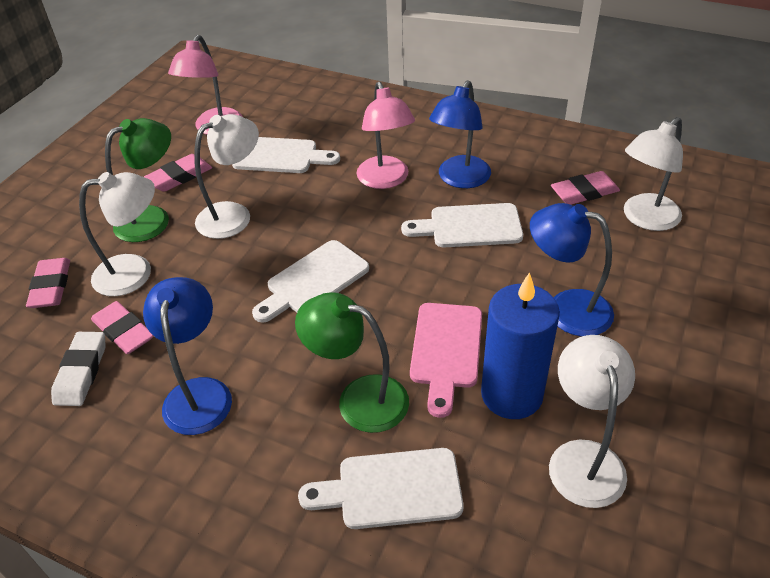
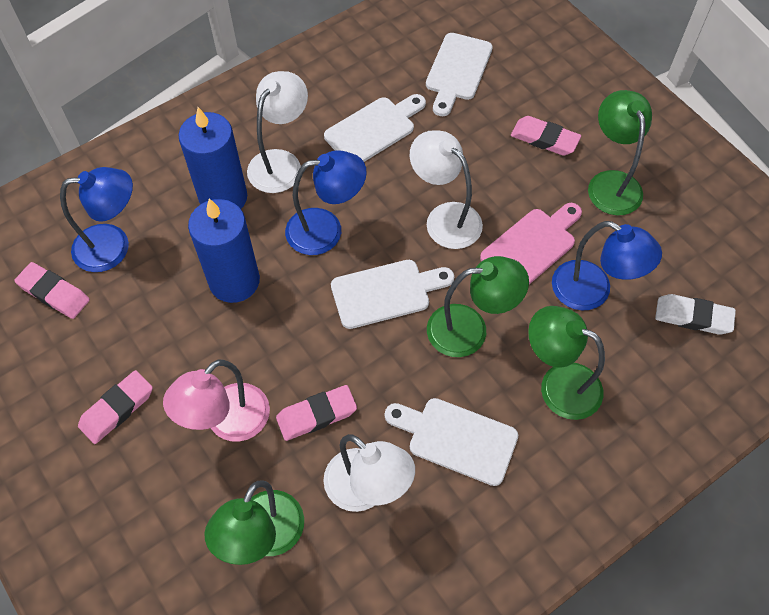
blue candle: 1 -> 2
green lamp: 2 -> 4
pink lamp: 2 -> 1
white lamp: 4 -> 3

